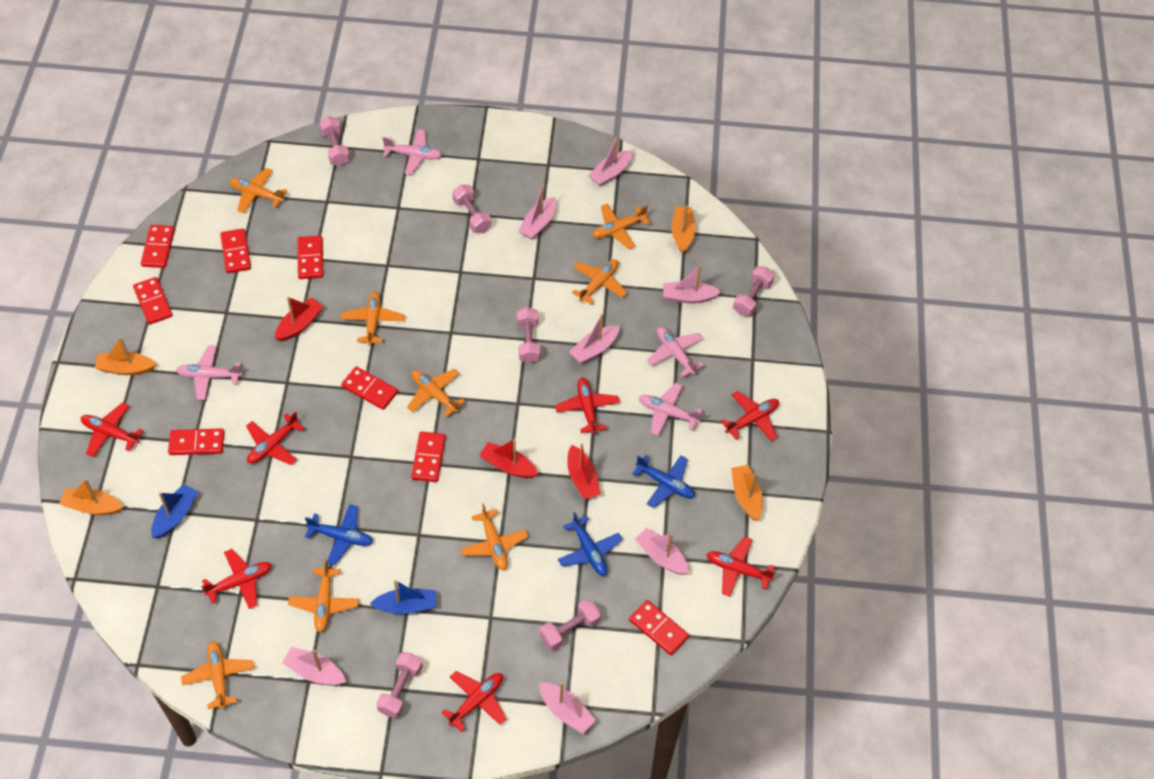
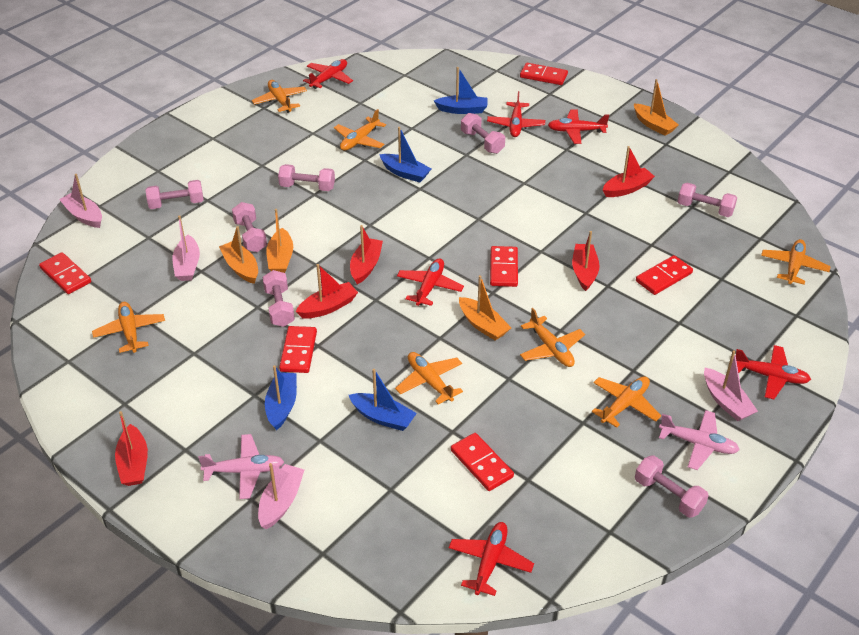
blue boat: 2 -> 4
blue plane: 3 -> 0
orange plane: 8 -> 7
pink boat: 7 -> 4
pink dumbbell: 6 -> 7
pink plane: 4 -> 2
red boat: 3 -> 5
red domino: 8 -> 6
red plane: 7 -> 6

